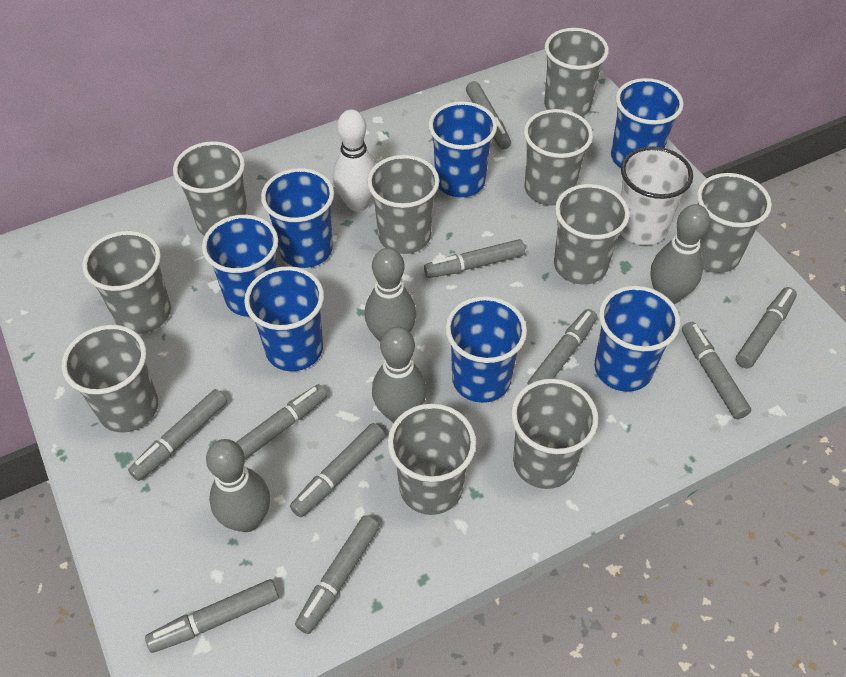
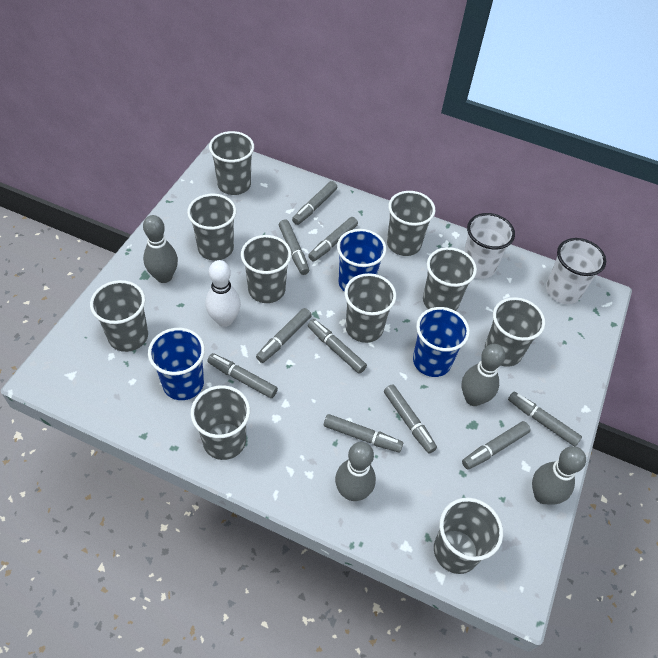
blue cup: 7 -> 3
white cup: 1 -> 2

